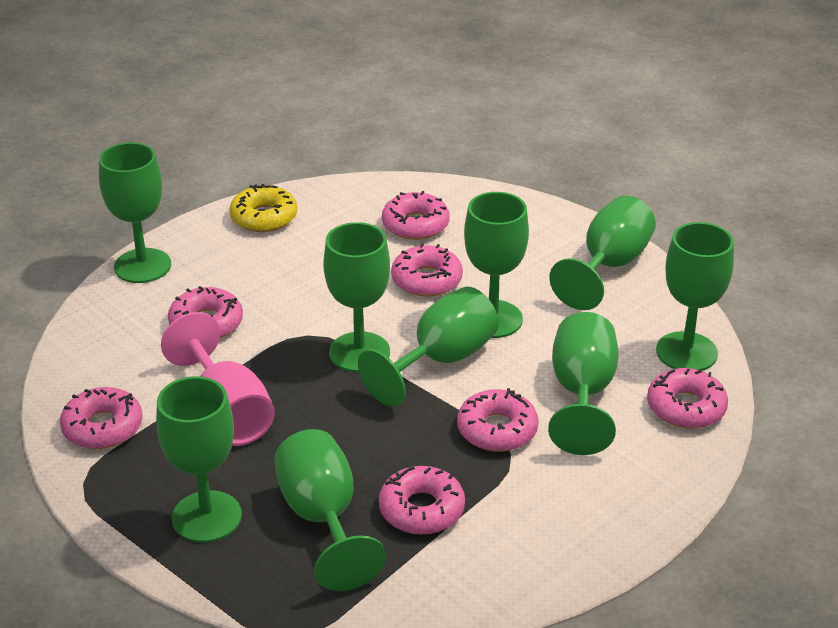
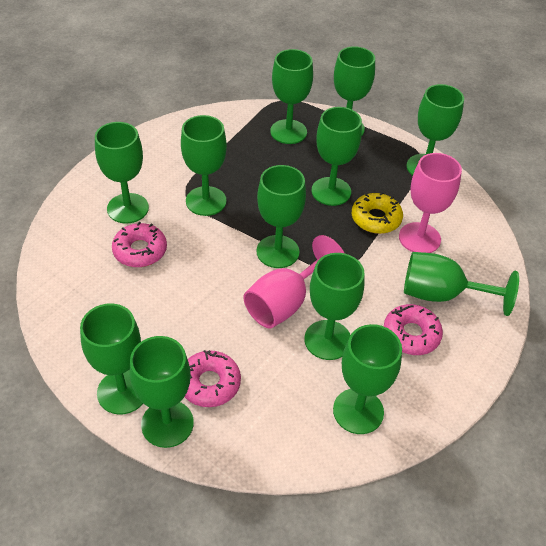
green goblet: 9 -> 12
pink donut: 7 -> 3
pink goblet: 1 -> 2

